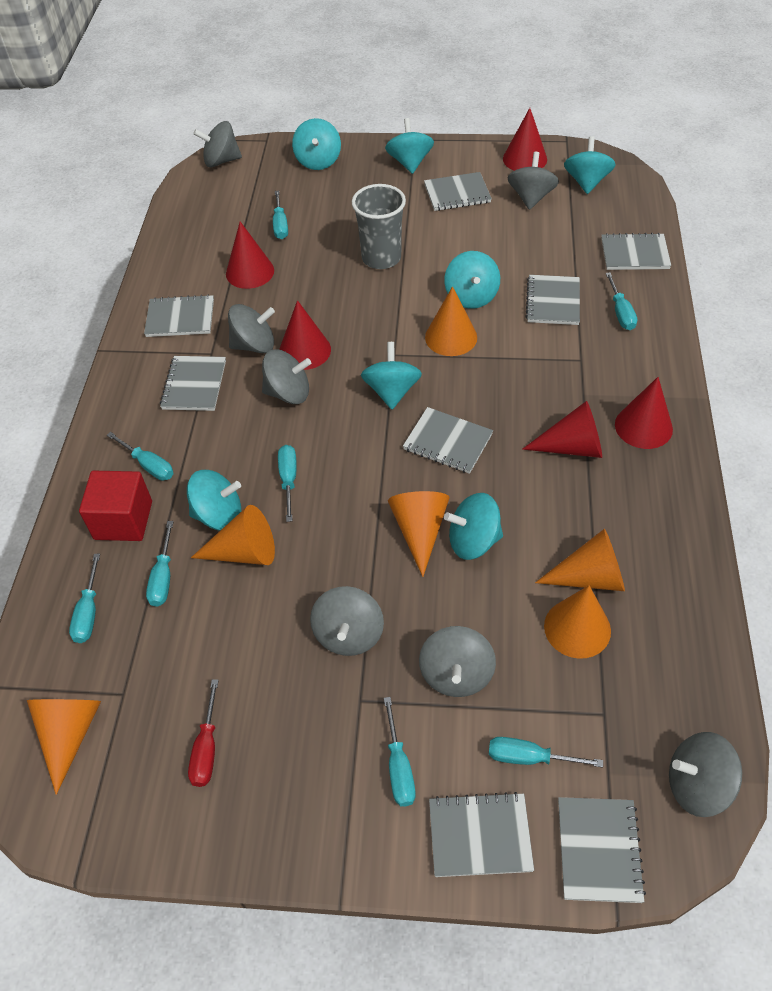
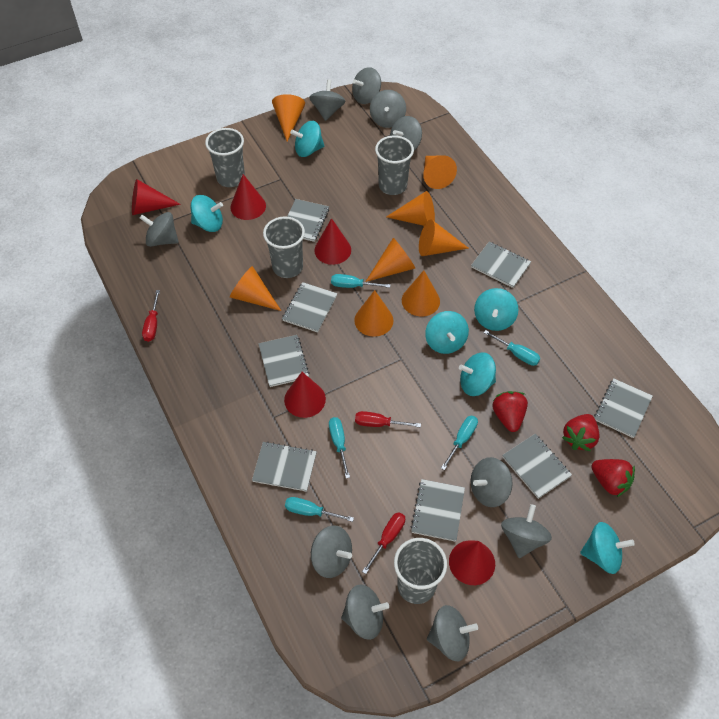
grey cup: 1 -> 4
grey spinning top: 7 -> 10
orange cone: 6 -> 8
red cube: 1 -> 0
red screwdriver: 1 -> 3
red strawberry: 0 -> 3
turquoise screwdriver: 8 -> 5
turquoise spinning top: 7 -> 6

